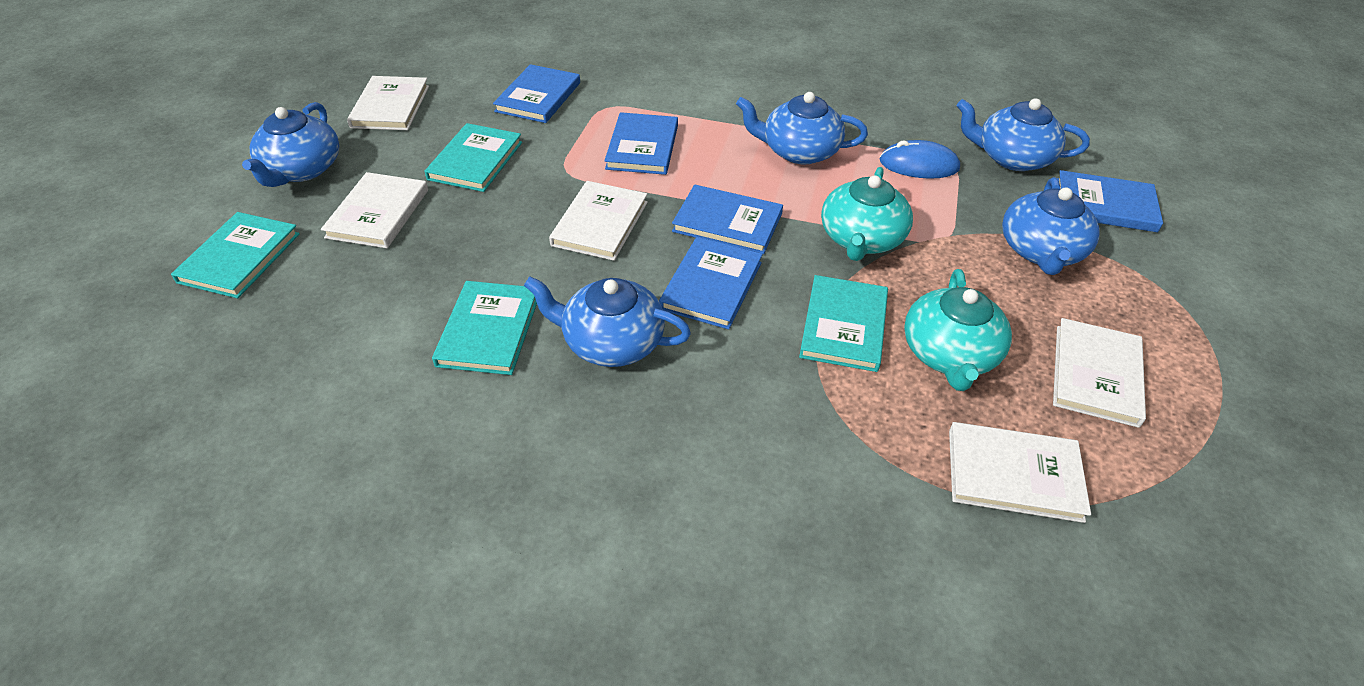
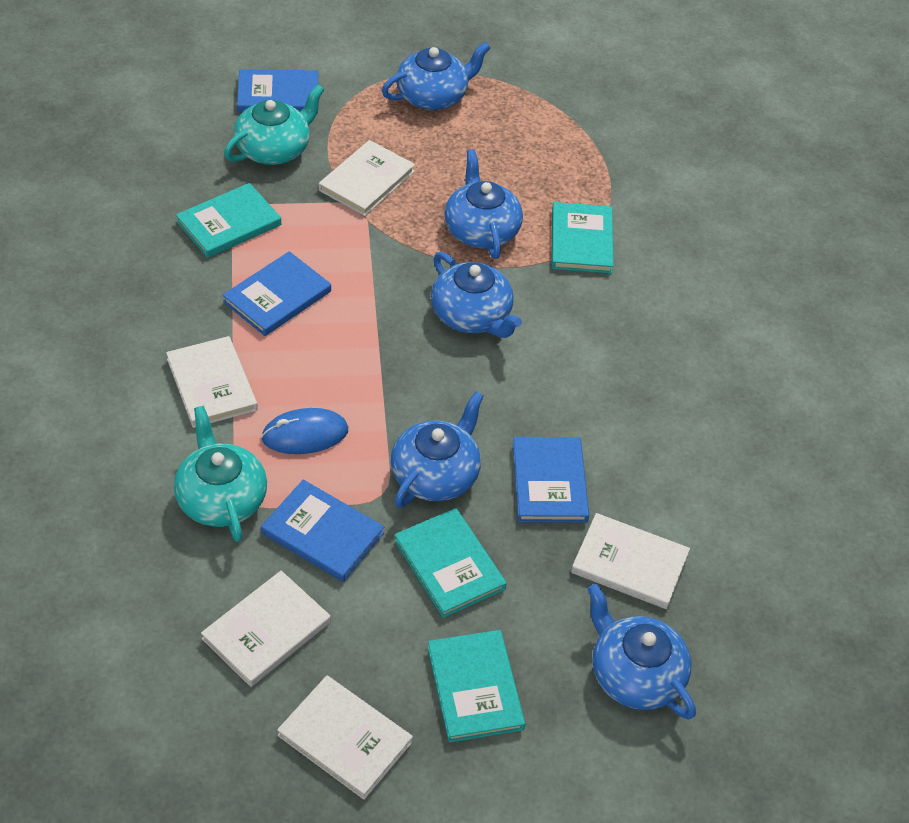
blue book: 5 -> 4

